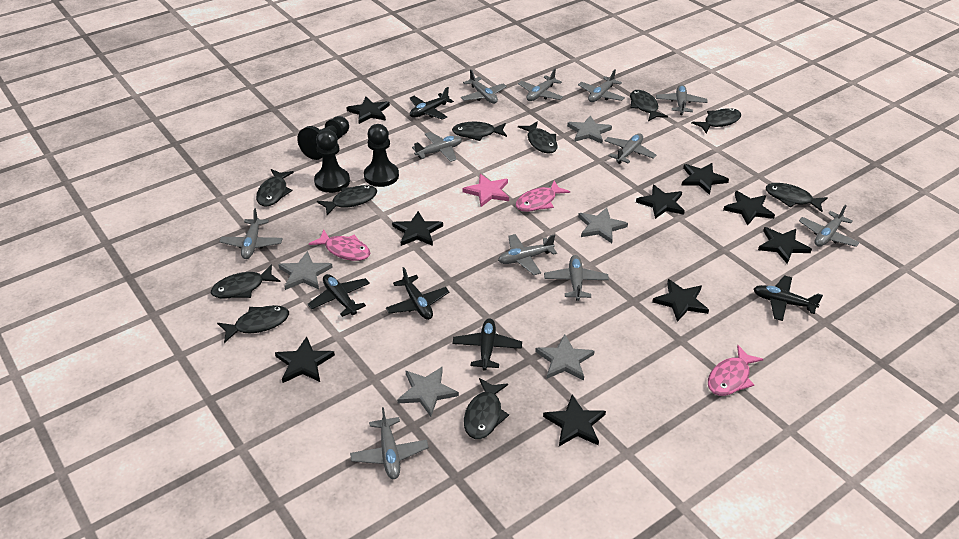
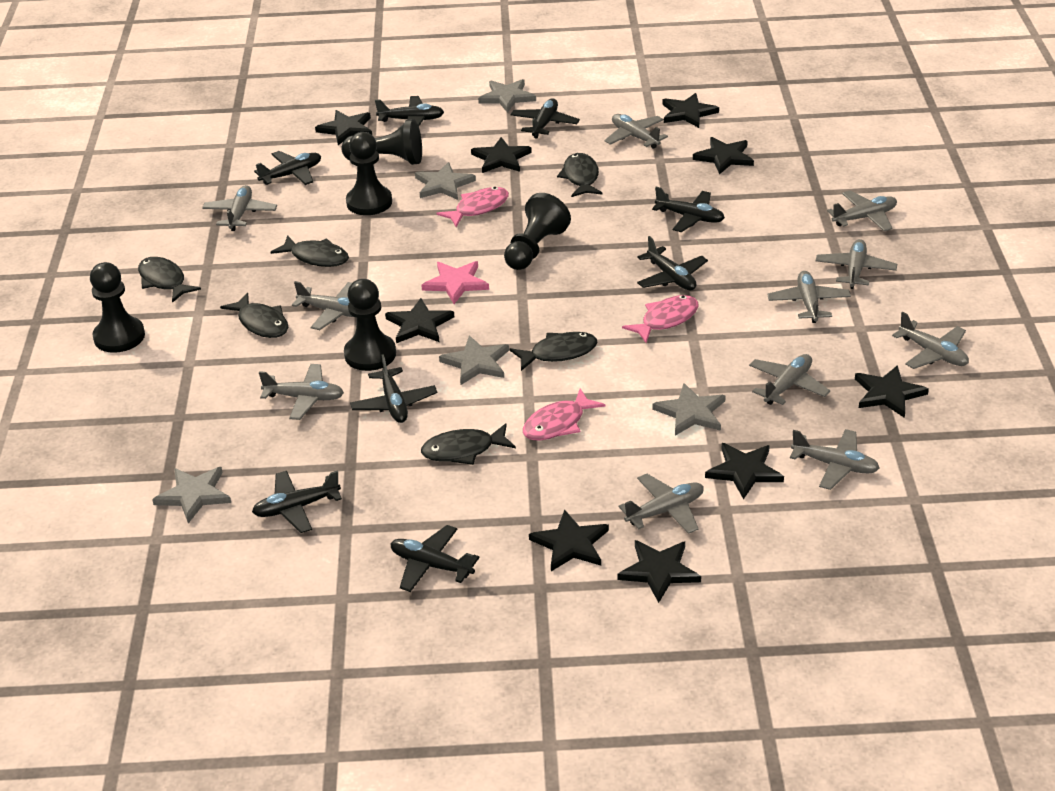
black fish: 10 -> 6
black pawn: 3 -> 5
black plane: 5 -> 8

